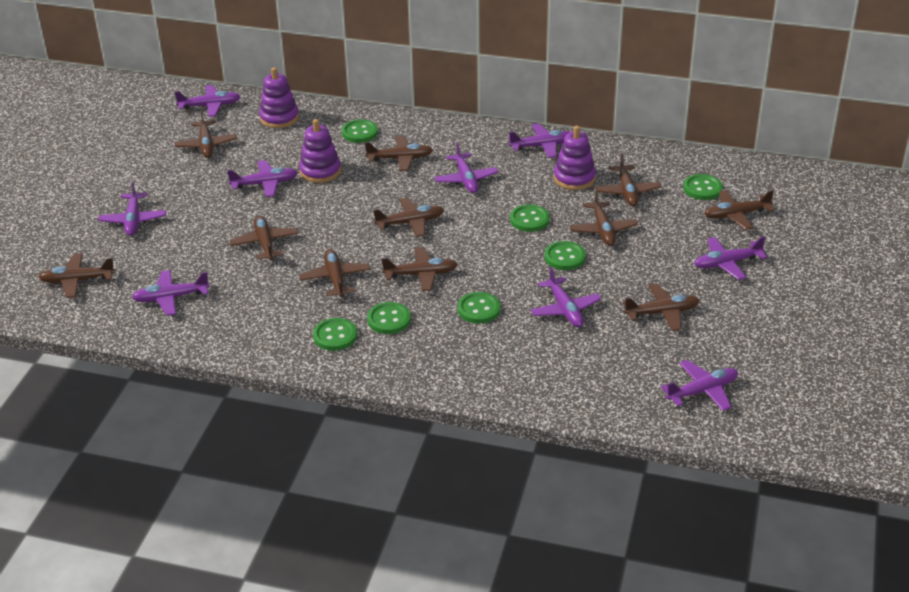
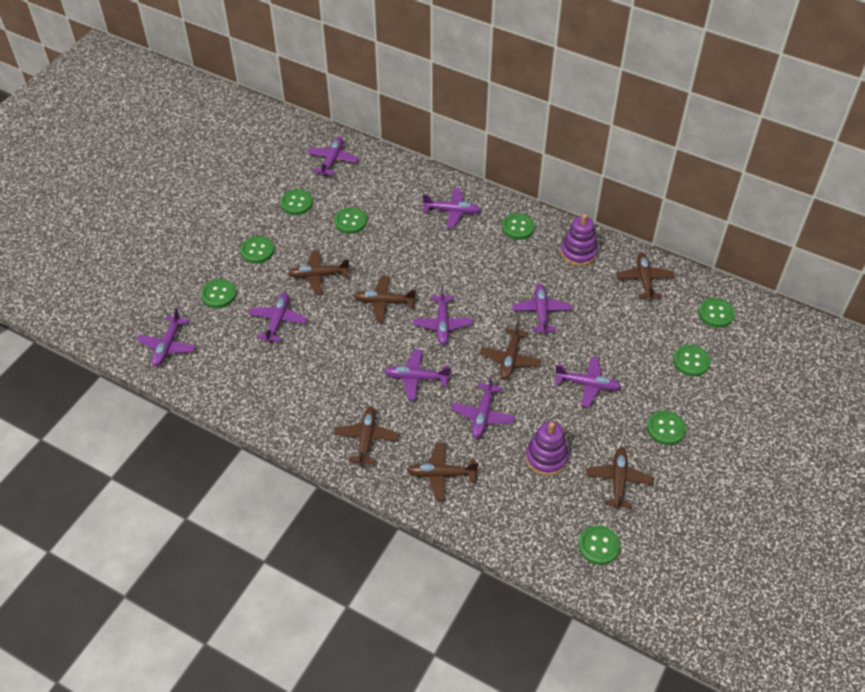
brown plane: 11 -> 7
green button: 7 -> 9
purple stacking toy: 3 -> 2

